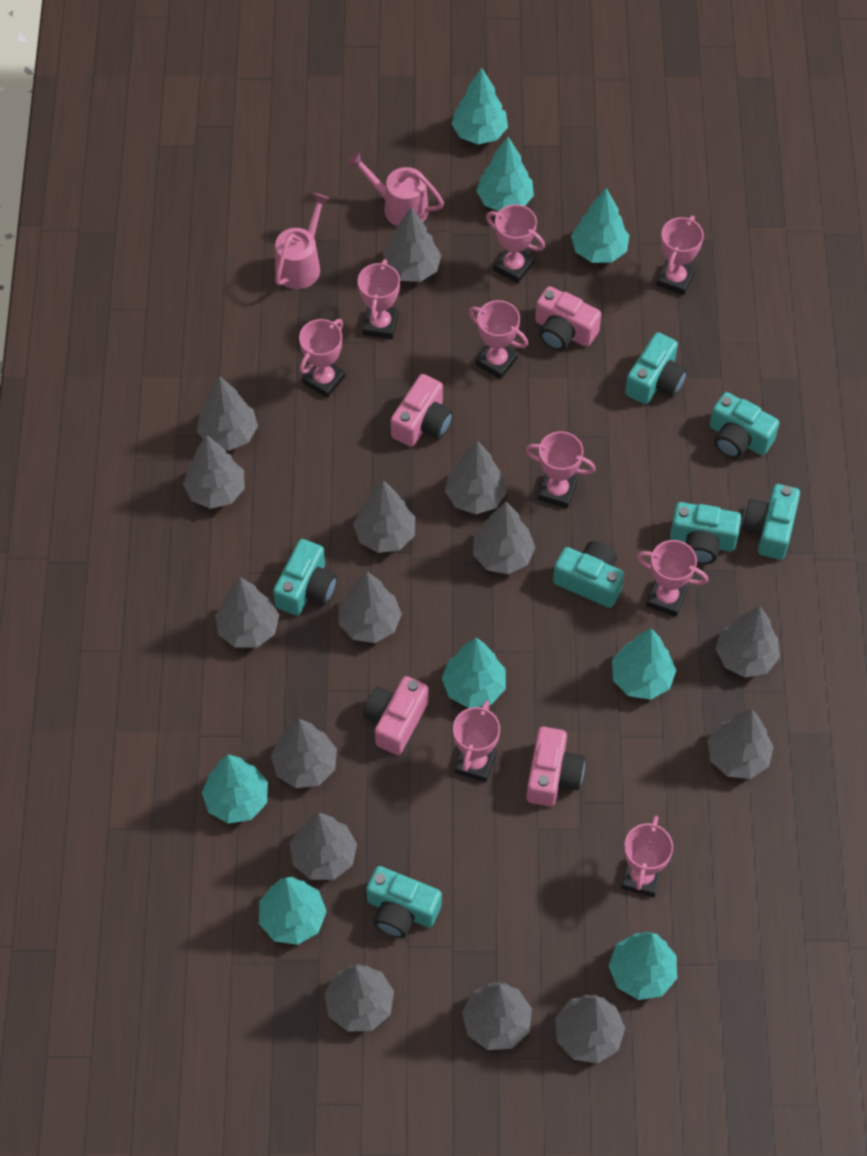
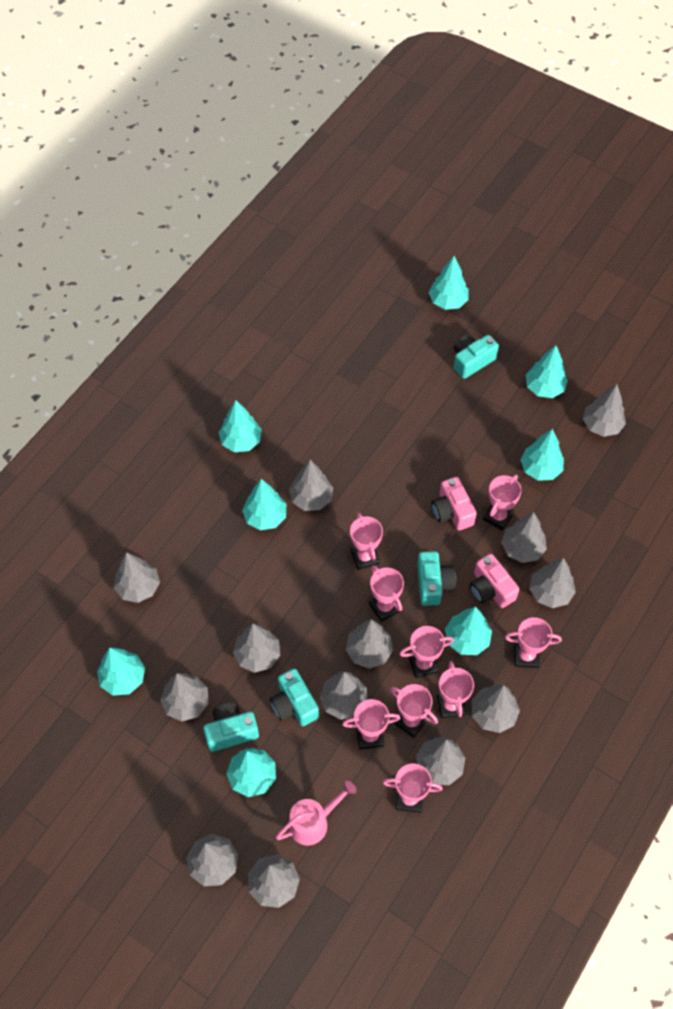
grey tree: 15 -> 13
pink camera: 4 -> 2
pink watering can: 2 -> 1
turquoise camera: 7 -> 4

